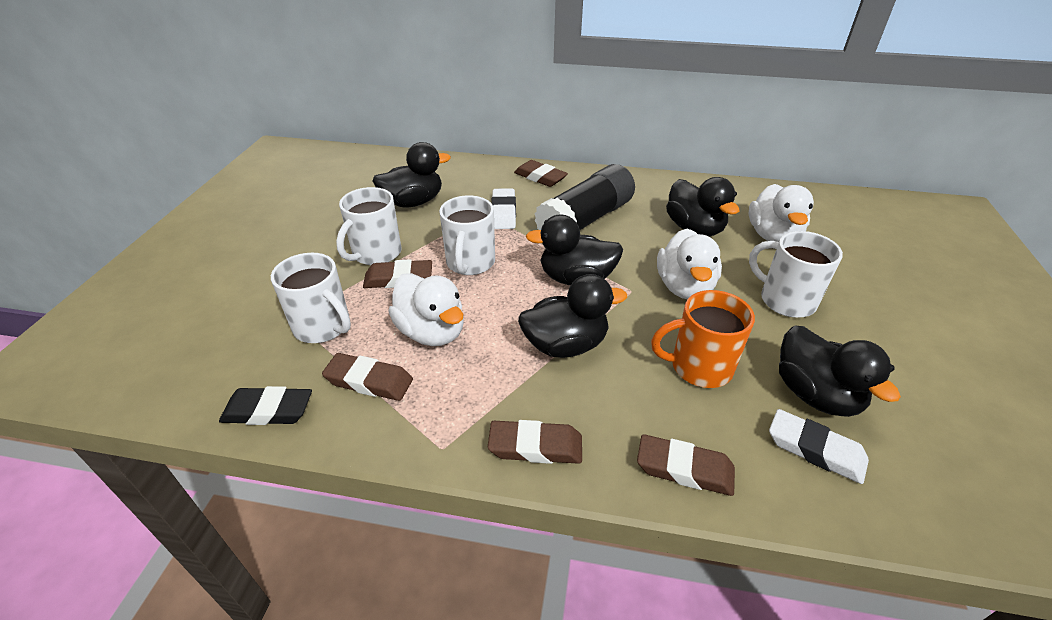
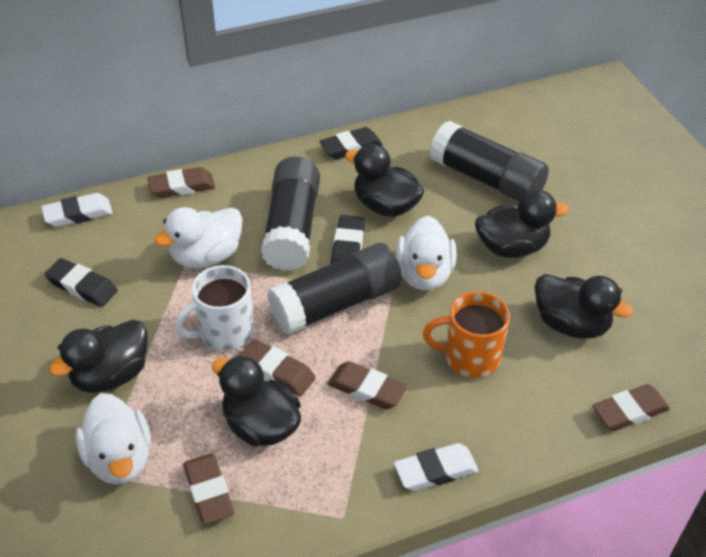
black eraser: 1 -> 3
black glue stick: 1 -> 3
white mug: 4 -> 1

